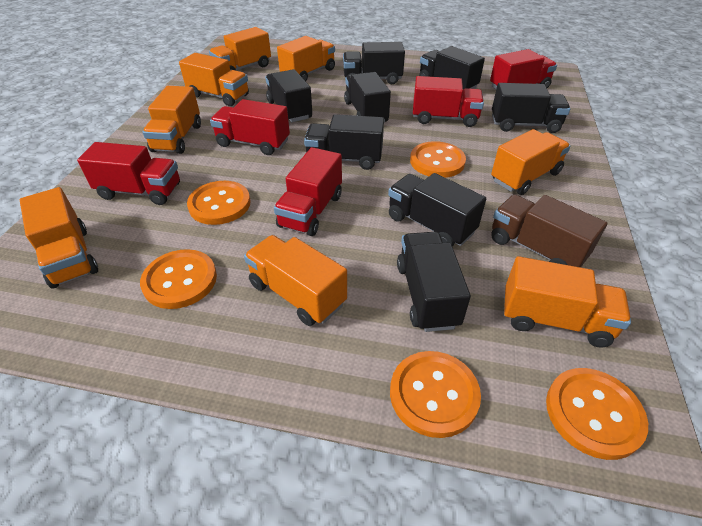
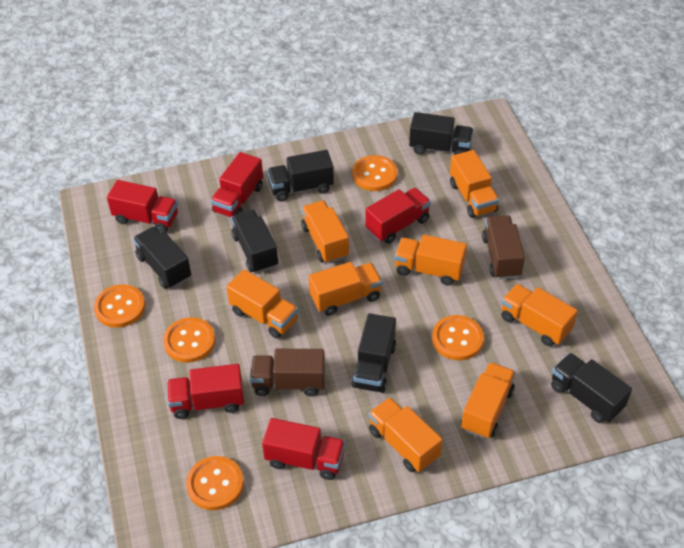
black truck: 8 -> 6
brown truck: 1 -> 2

